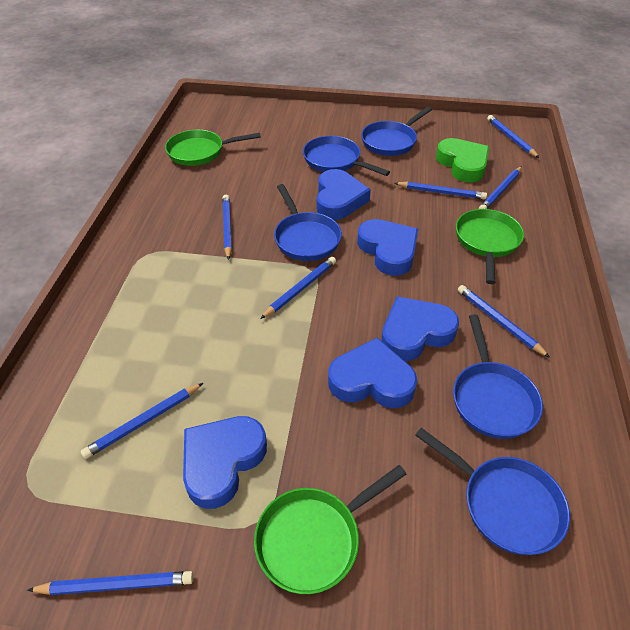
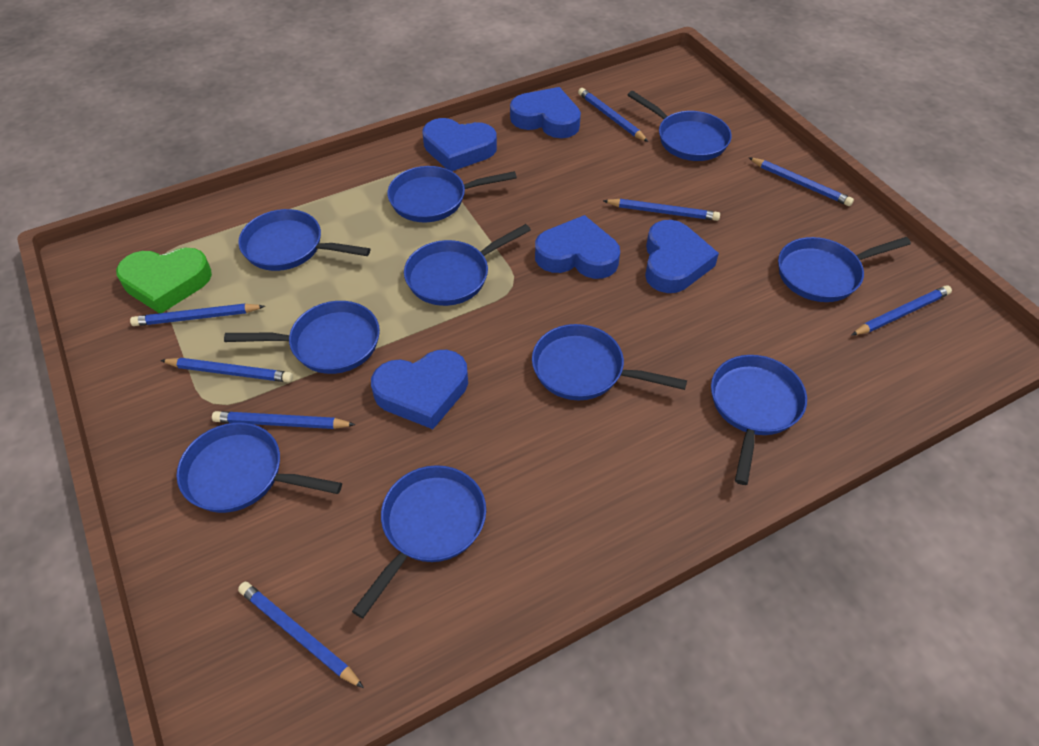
blue pan: 5 -> 10
green pan: 3 -> 0

